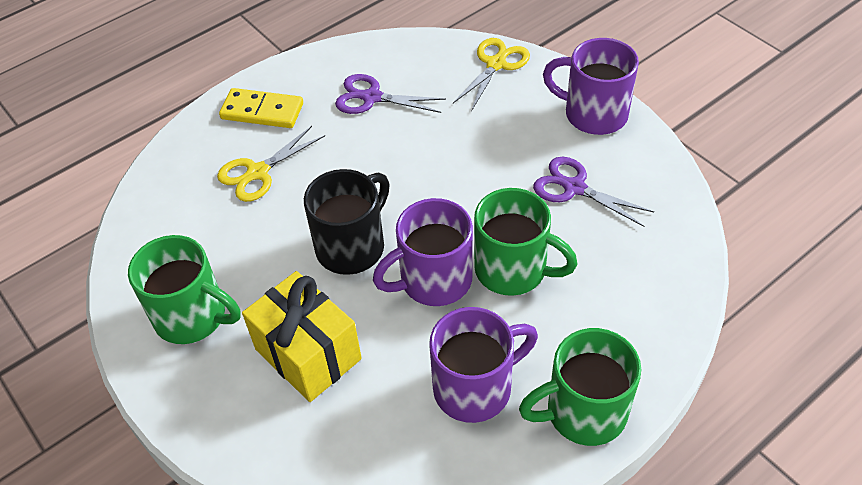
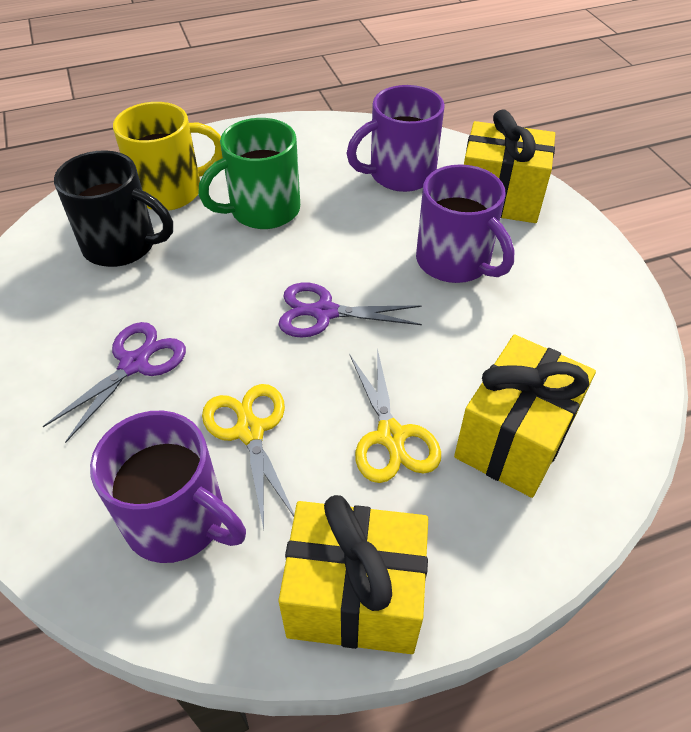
green mug: 3 -> 1
yellow domino: 1 -> 0
yellow gift: 1 -> 3
yellow mug: 0 -> 1

